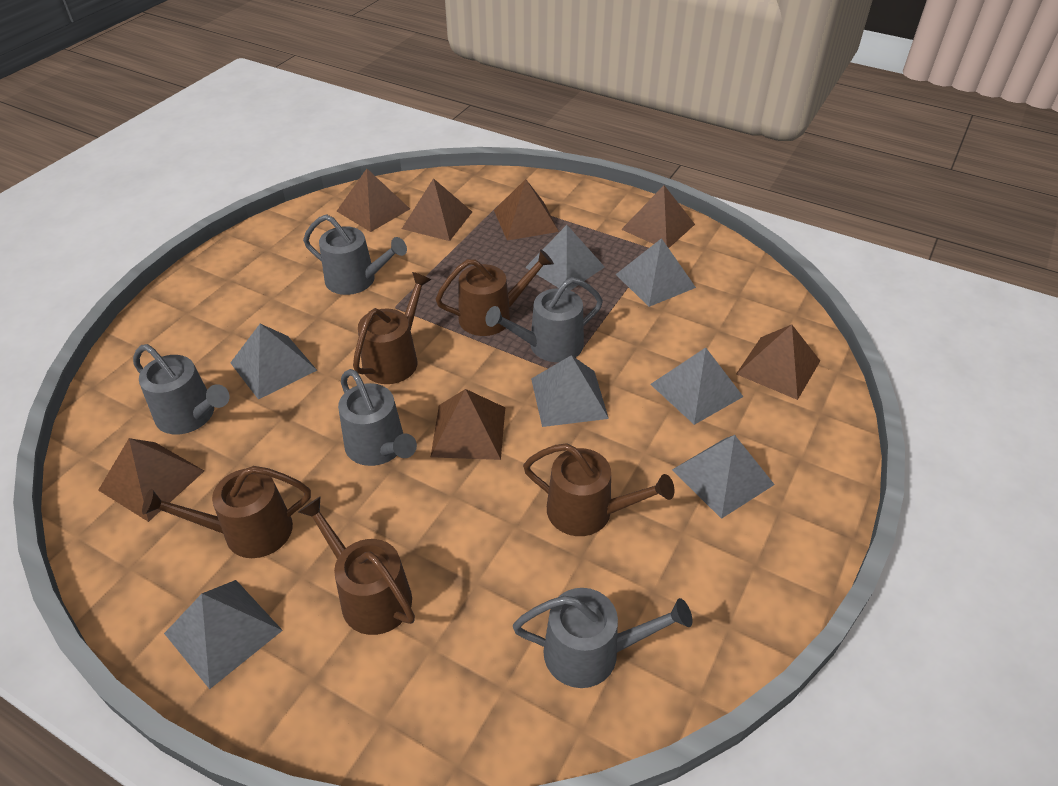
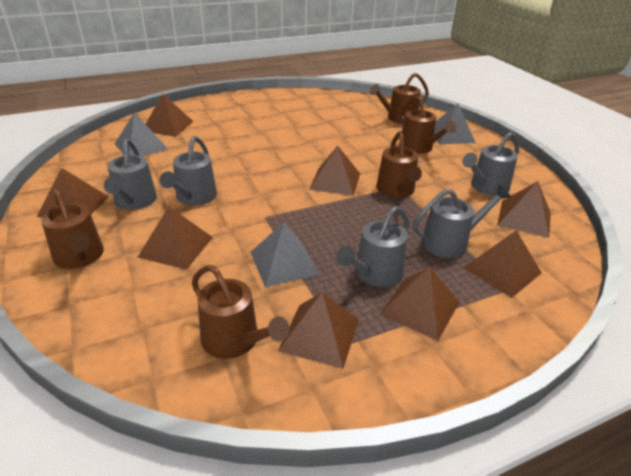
brown pyramid: 7 -> 8
grey pyramid: 7 -> 3

